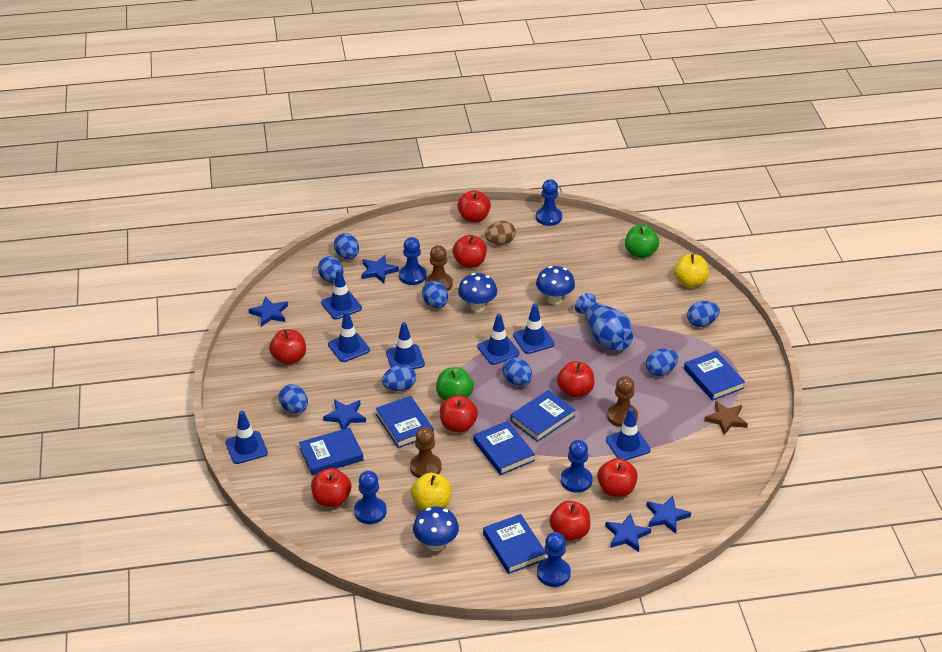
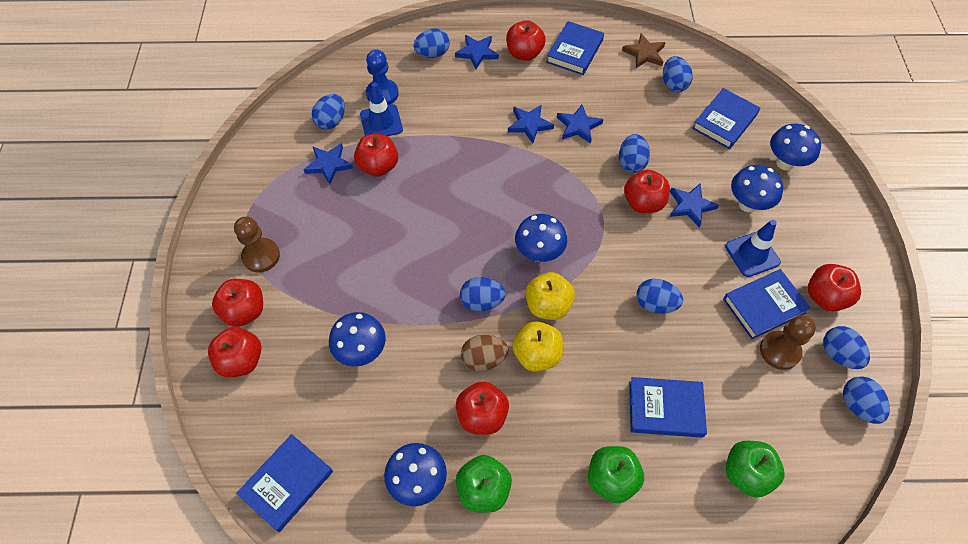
blue book: 6 -> 5
blue mushroom: 3 -> 5
blue pawn: 5 -> 1
blue traffic cone: 7 -> 2
blue vase: 1 -> 0
brown pawn: 3 -> 2
green apple: 2 -> 3
red apple: 8 -> 7

